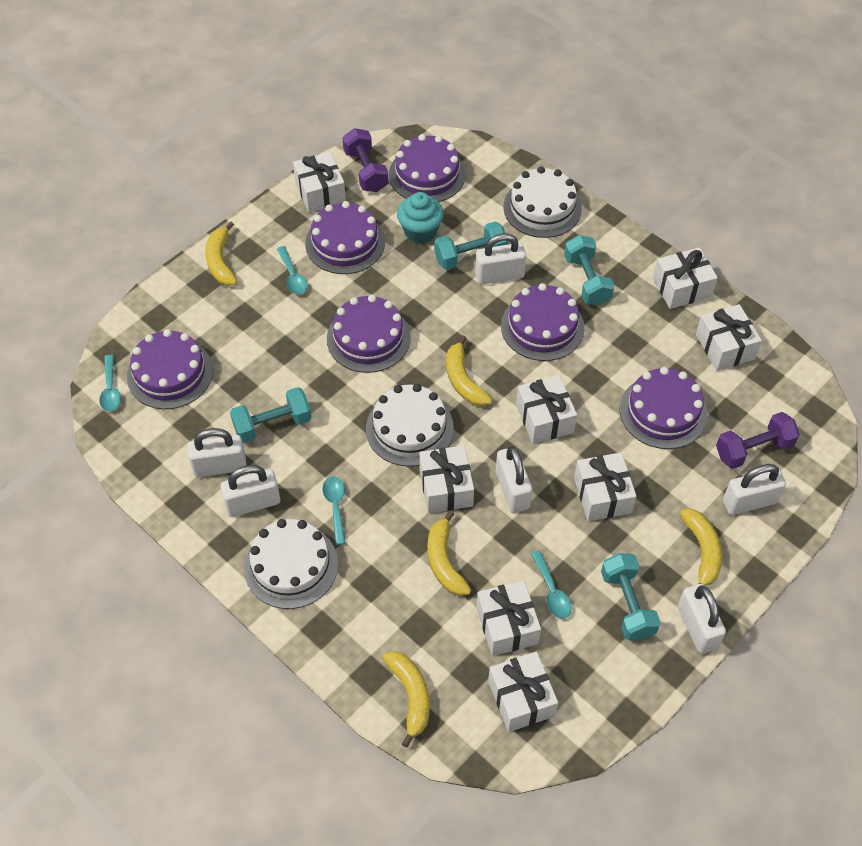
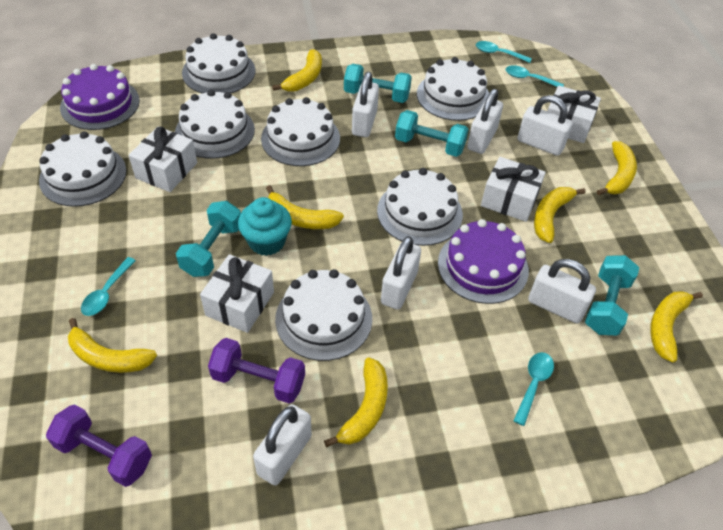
purple cake: 6 -> 2
white cake: 3 -> 7
white gift: 8 -> 4
yellow banana: 5 -> 7

